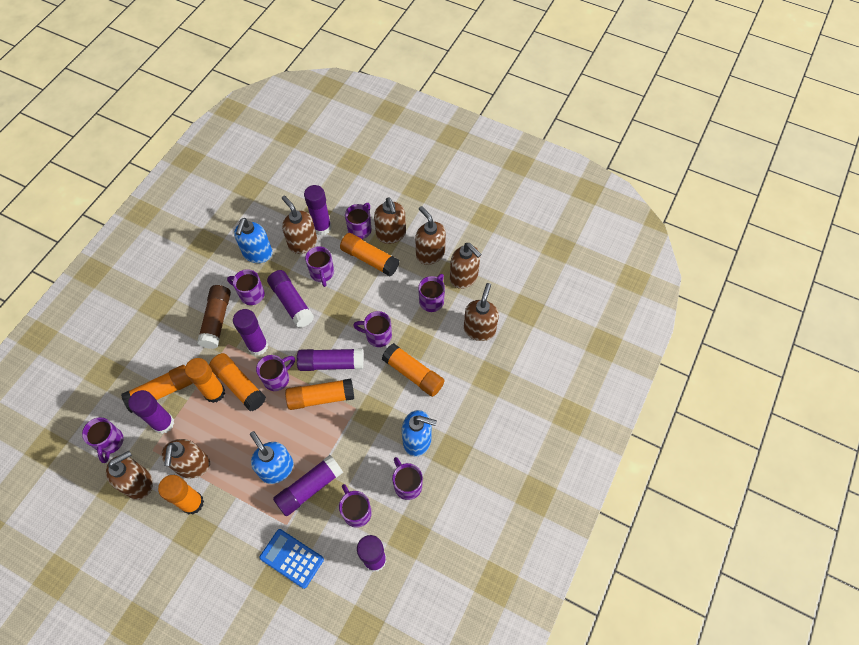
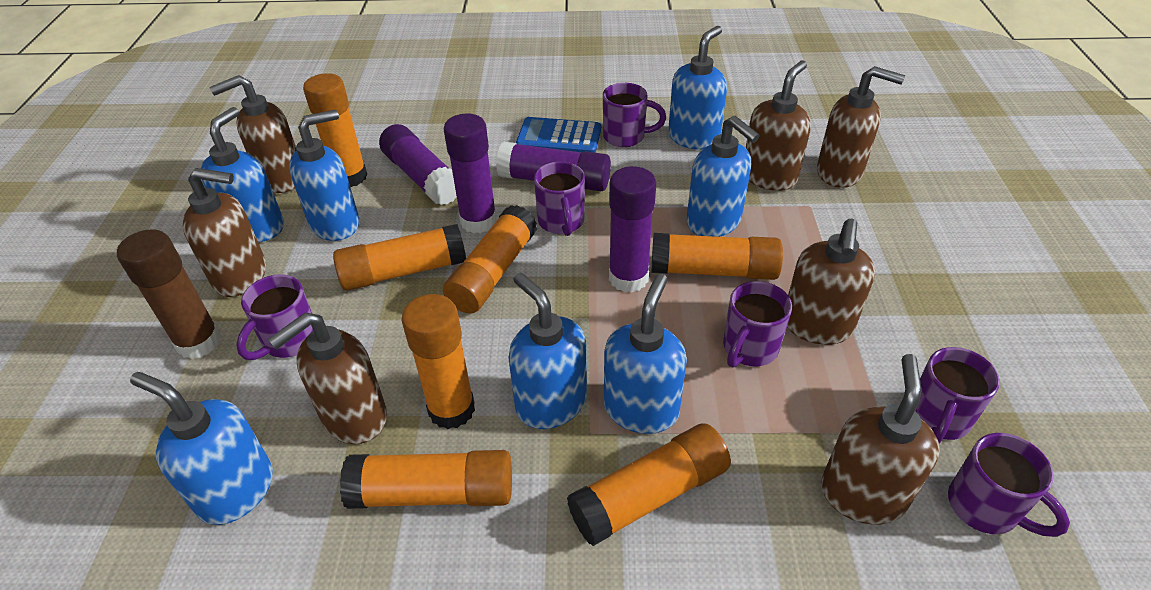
blue soap dispenser: 3 -> 7
purple glue stick: 7 -> 4
purple mug: 9 -> 6

